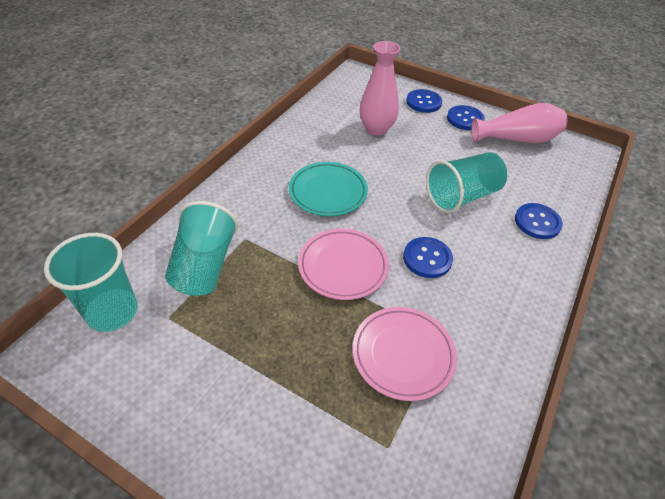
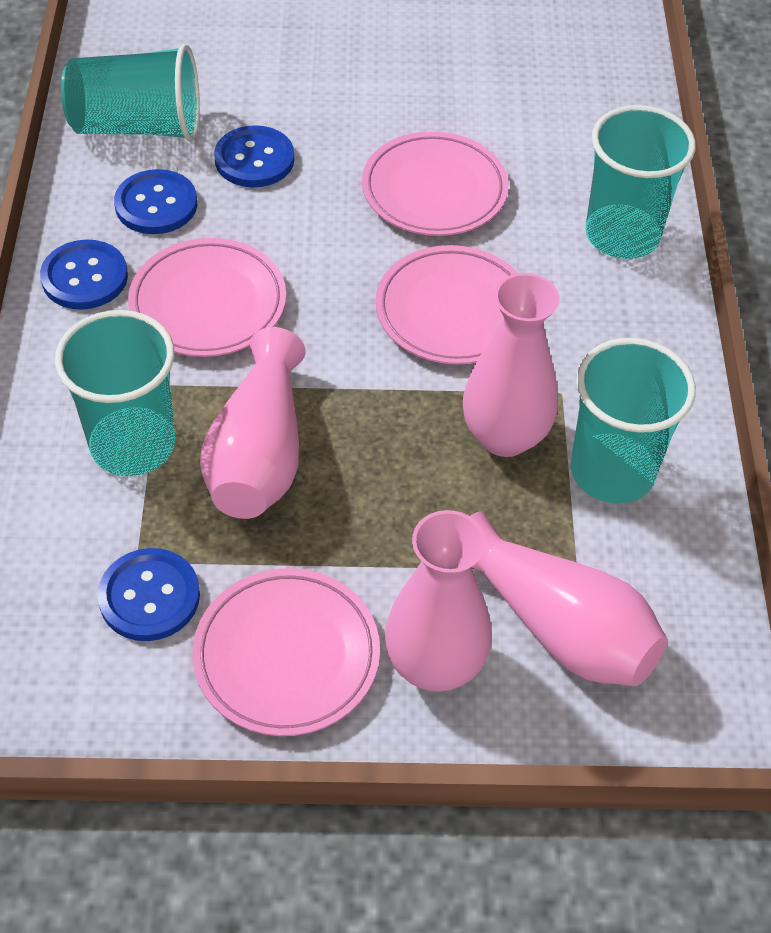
pink plate: 2 -> 4
pink vase: 2 -> 4
turquoise cup: 3 -> 4
turquoise plate: 1 -> 0

